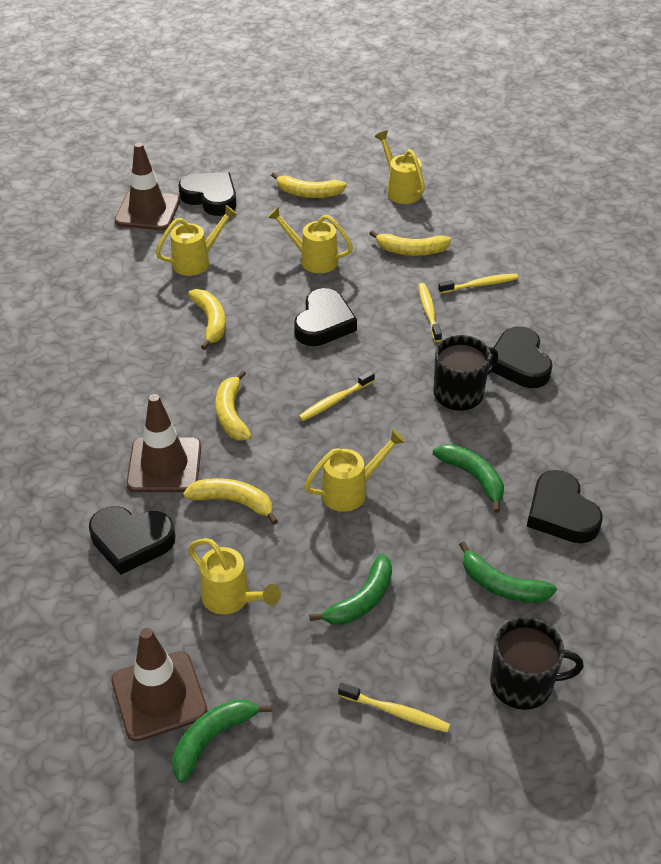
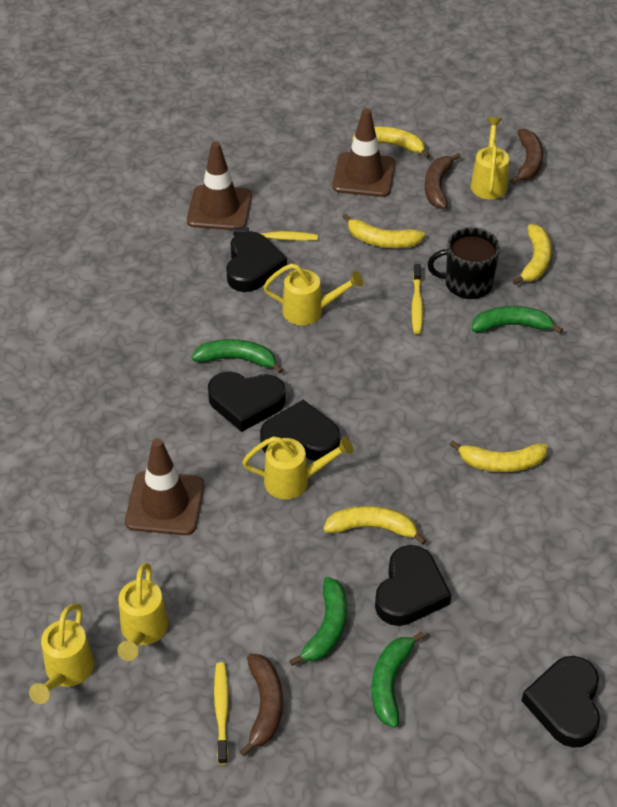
black mug: 2 -> 1
brown banana: 0 -> 3
yellow toothbrush: 4 -> 3

